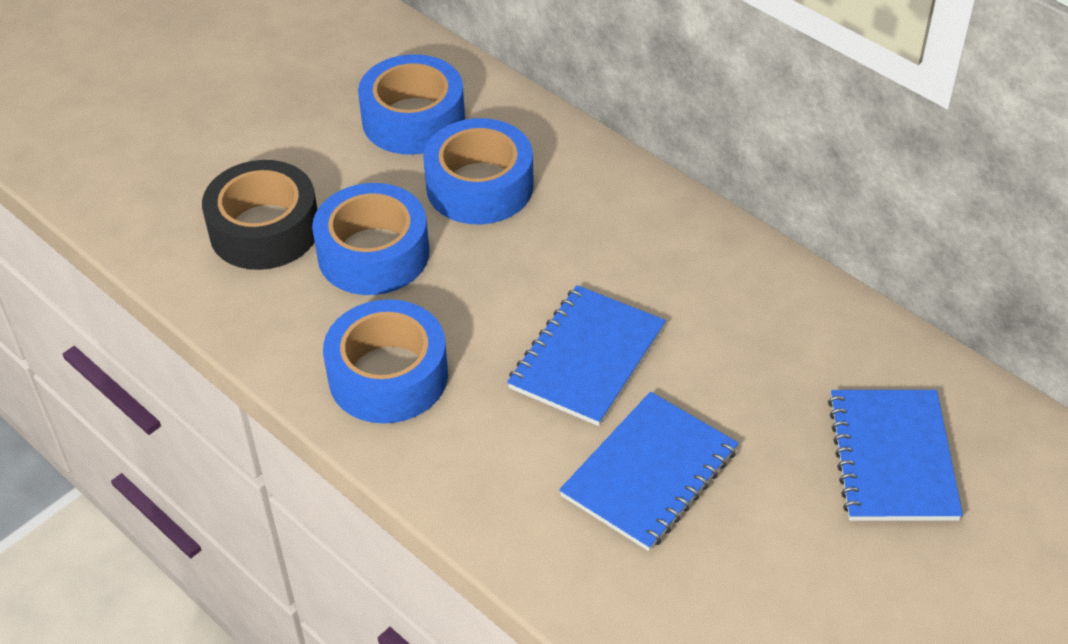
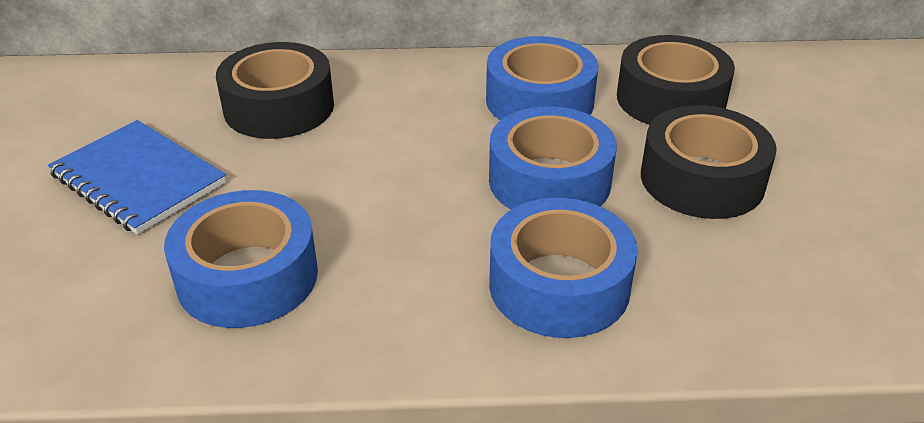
black tape: 1 -> 3
blue notebook: 3 -> 1

